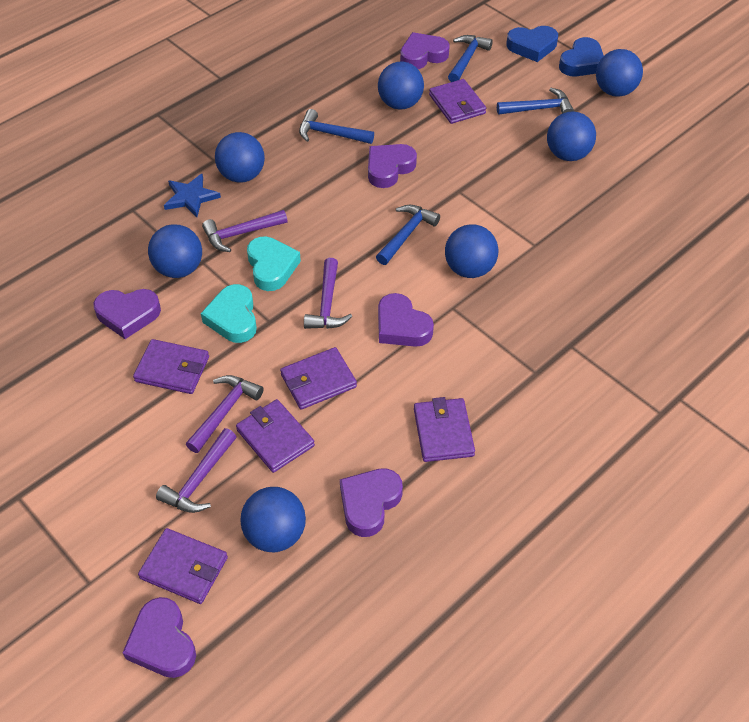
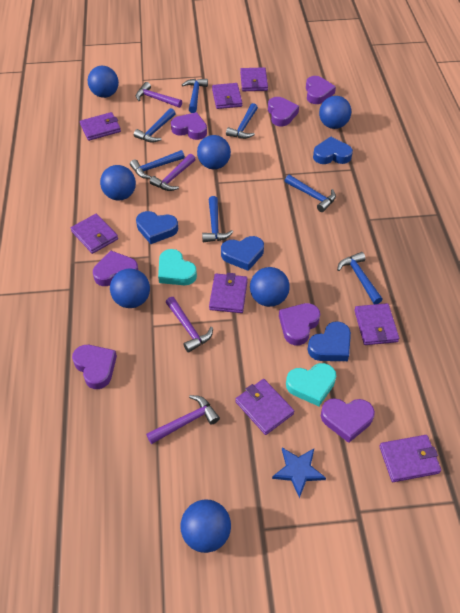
blue hammer: 4 -> 7
blue heart: 2 -> 4
purple heart: 6 -> 7
purple wallet: 6 -> 8

